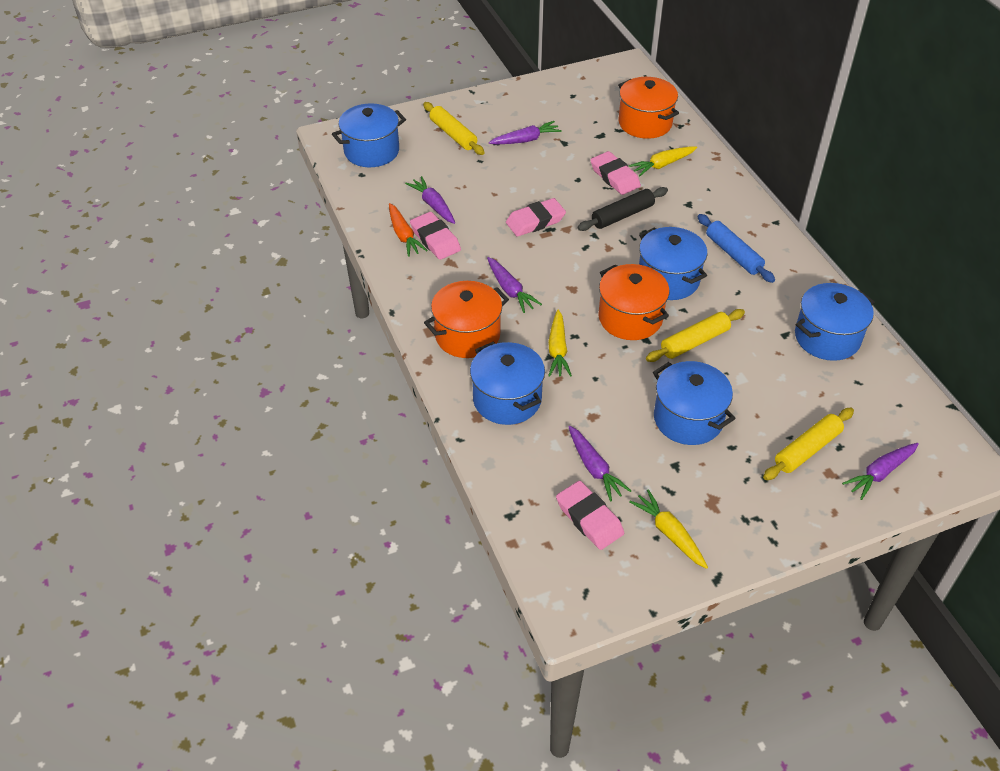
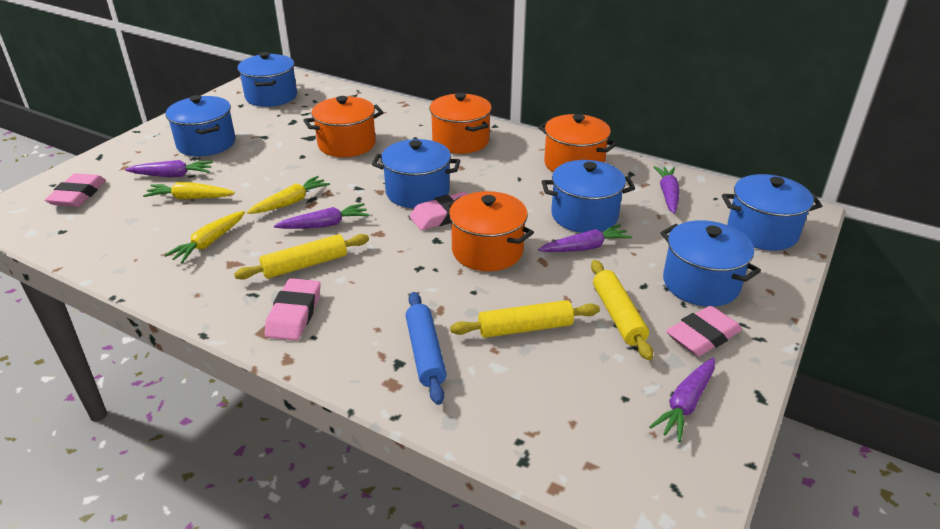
black rolling pin: 1 -> 0
blue pot: 5 -> 6
orange carrot: 1 -> 0
orange pot: 3 -> 4

